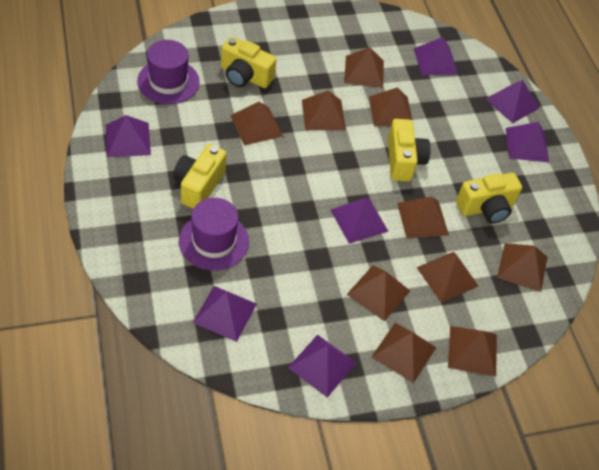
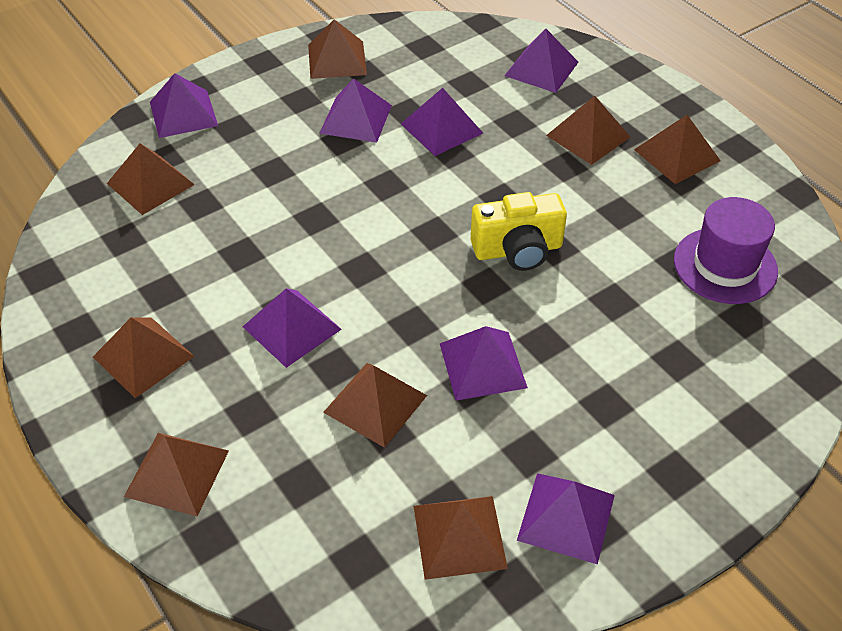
brown pyramid: 10 -> 8
purple hat: 2 -> 1
yellow camera: 4 -> 1

